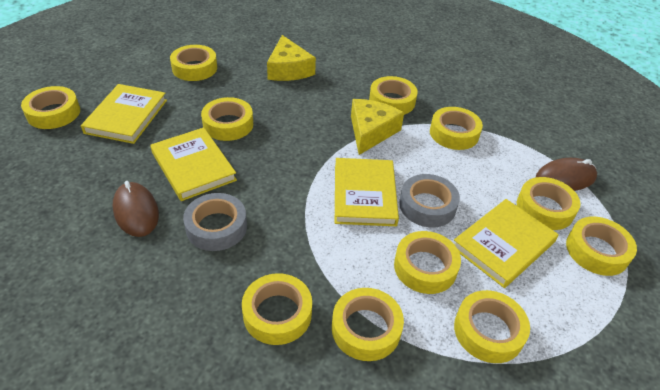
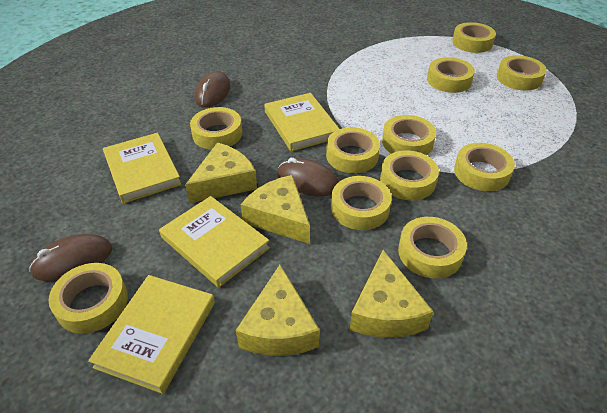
brown mouse: 2 -> 3
grey tape: 2 -> 0
yellow cheese: 2 -> 4

